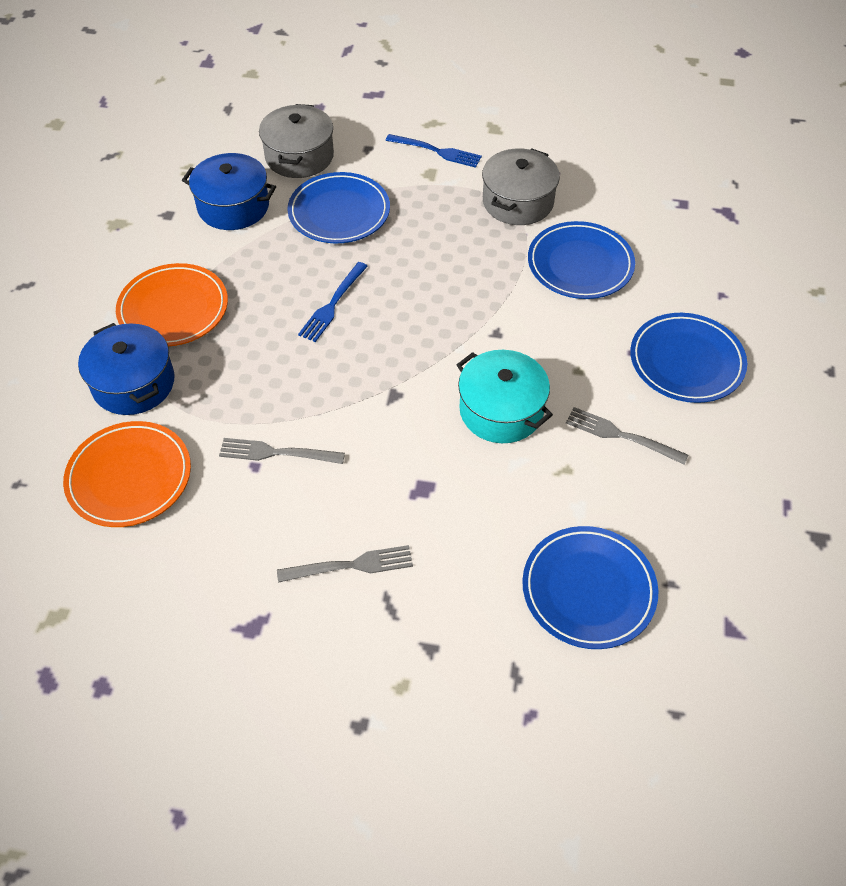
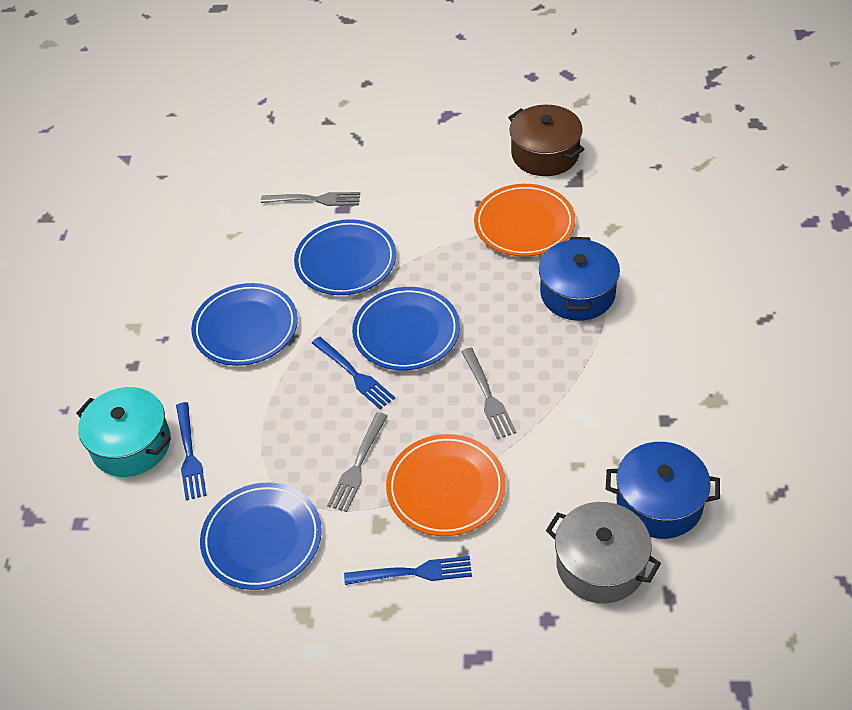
blue fork: 2 -> 3
brown pot: 0 -> 1
grey pot: 2 -> 1

